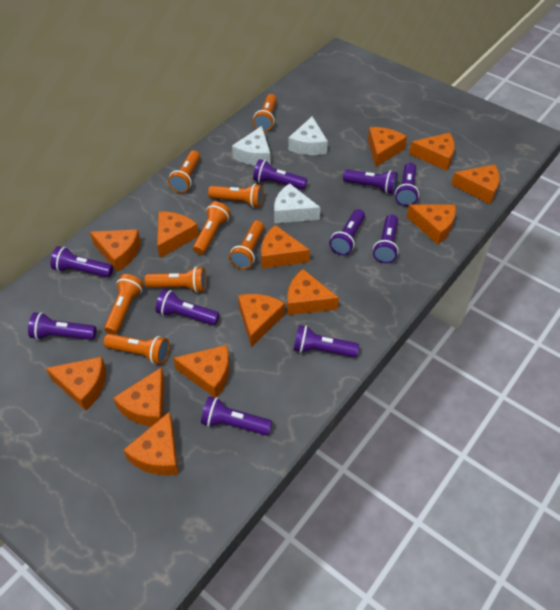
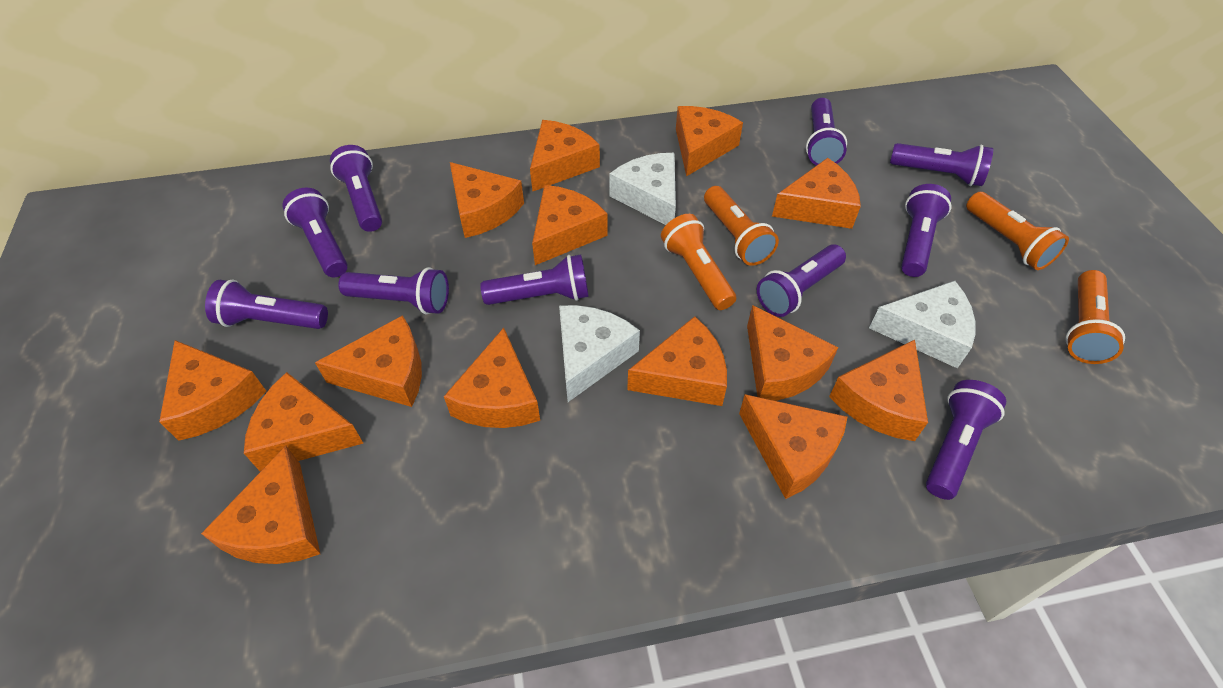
orange cheese: 13 -> 14
orange flashlight: 8 -> 4

